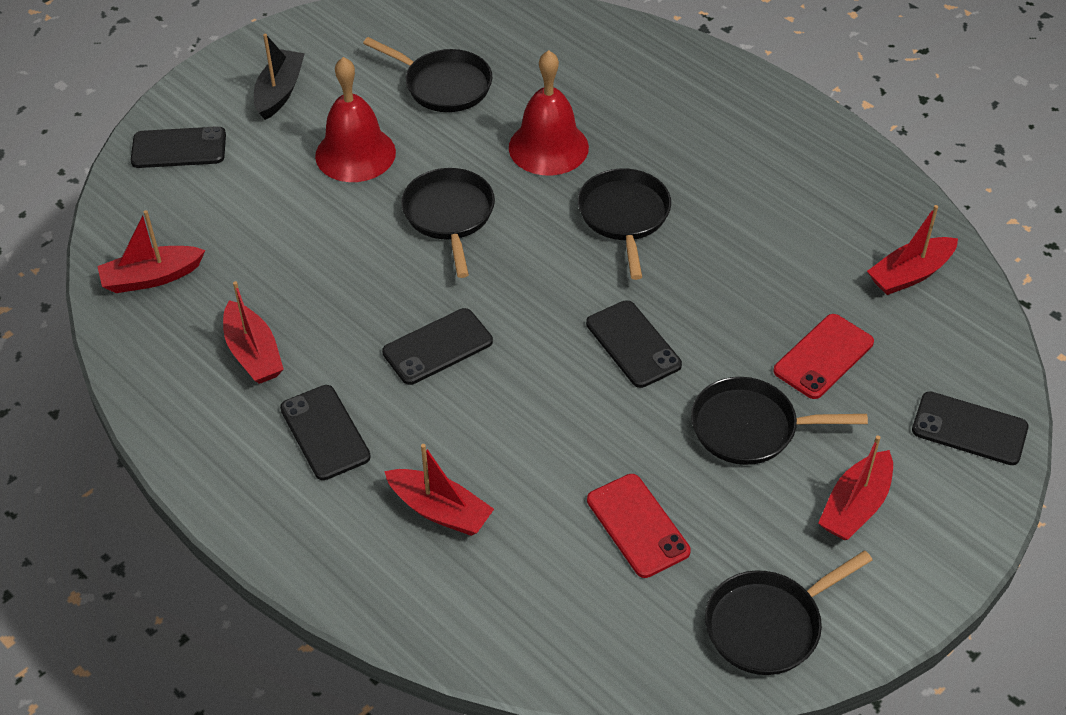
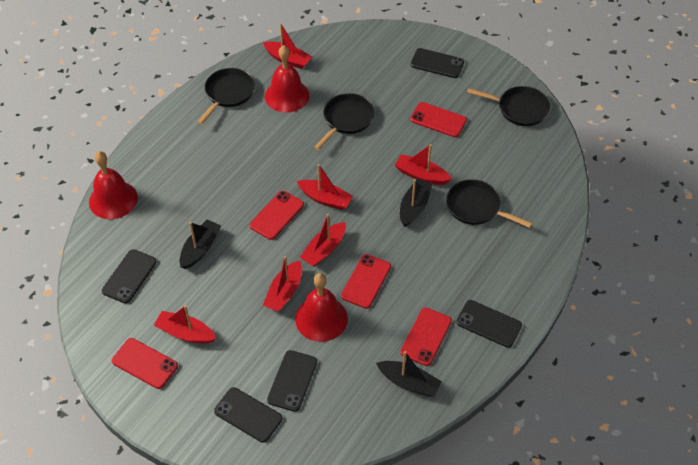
black boat: 1 -> 3
black pan: 5 -> 4
red bell: 2 -> 3
red boat: 5 -> 6
red phone: 2 -> 5

